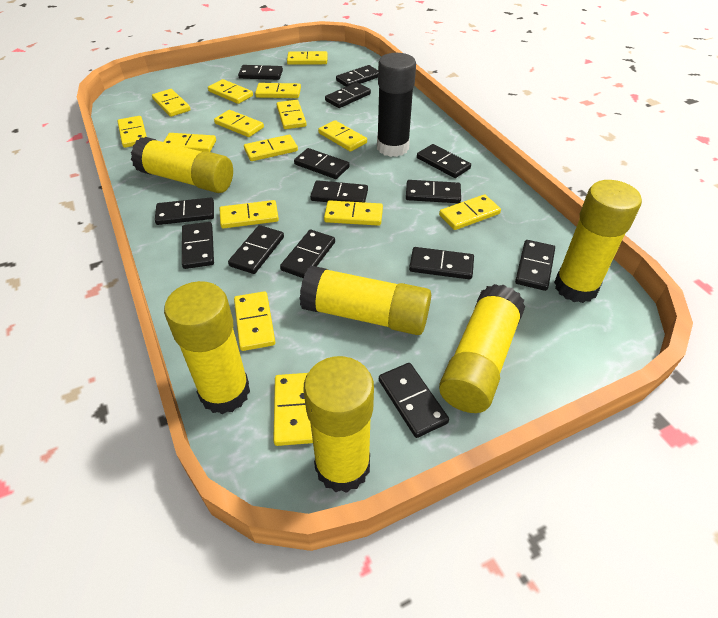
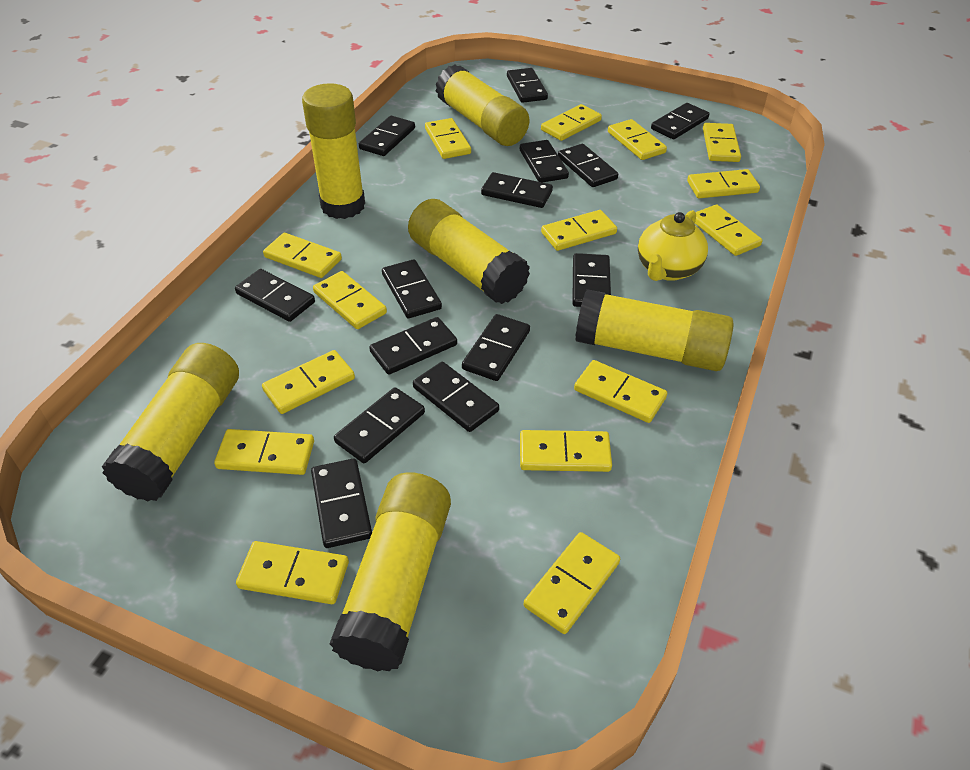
black glue stick: 1 -> 0
yellow teapot: 0 -> 1

